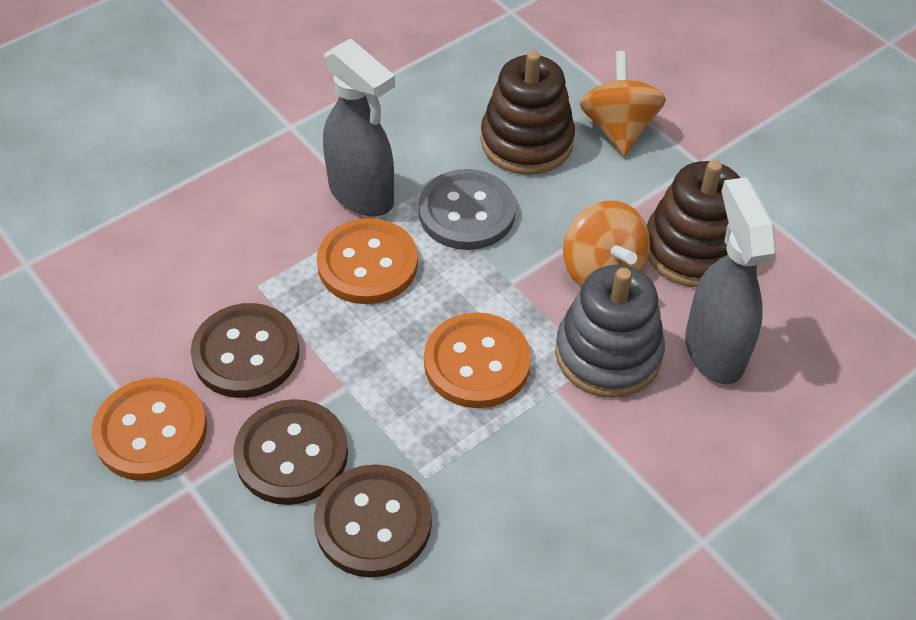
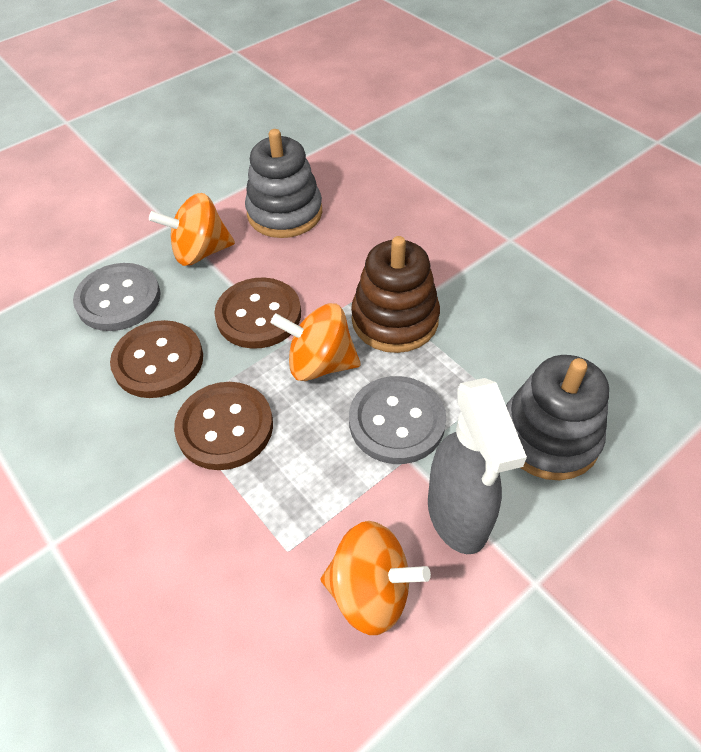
brown stacking toy: 2 -> 1
grey button: 1 -> 2
grey spray bottle: 2 -> 1
grey stacking toy: 1 -> 2
orange button: 3 -> 0
orange spinning top: 2 -> 3

